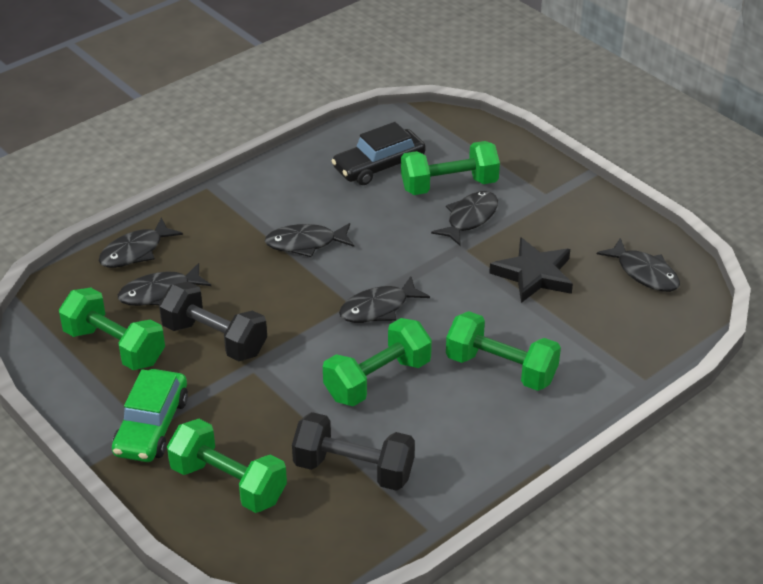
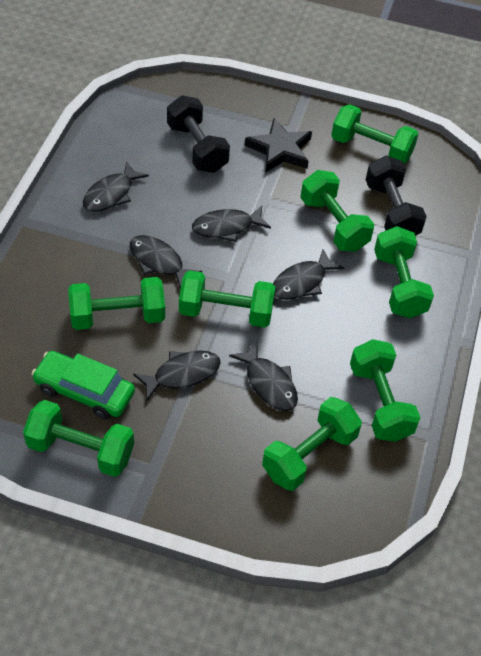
black car: 1 -> 0
green dumbbell: 5 -> 8

